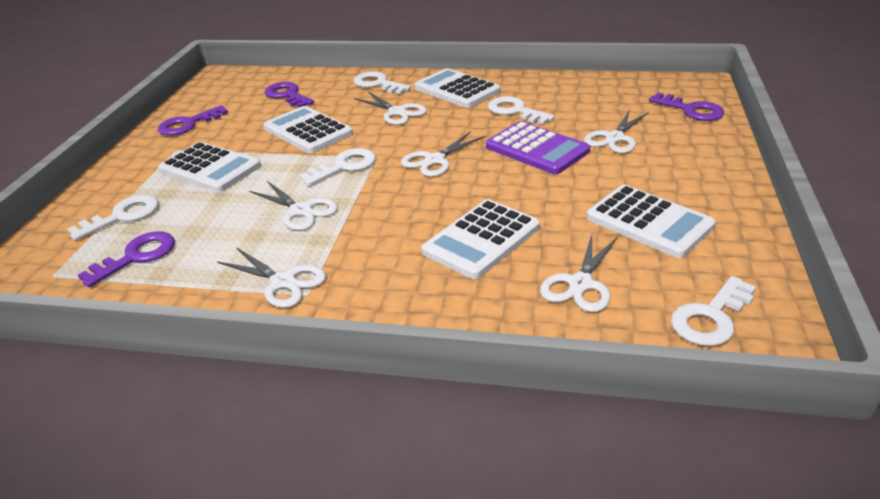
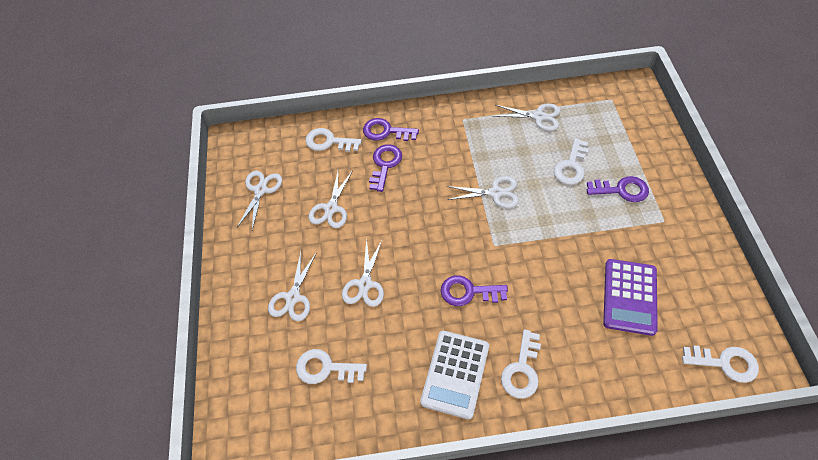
white calculator: 5 -> 1

